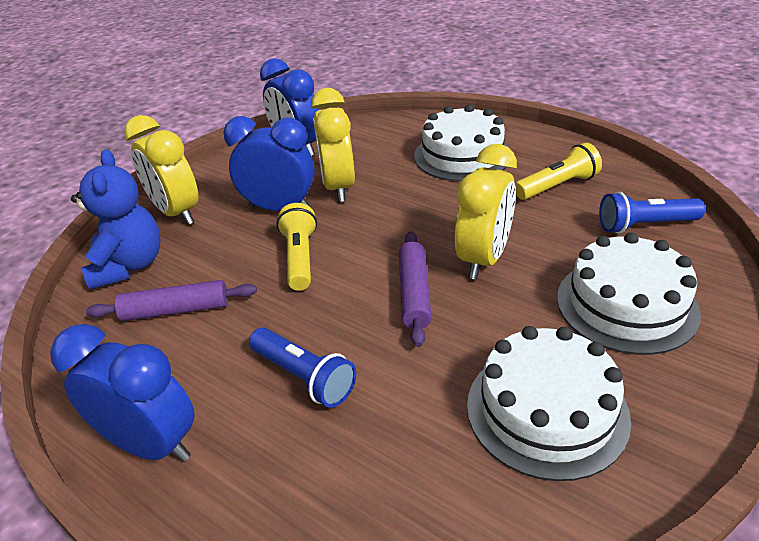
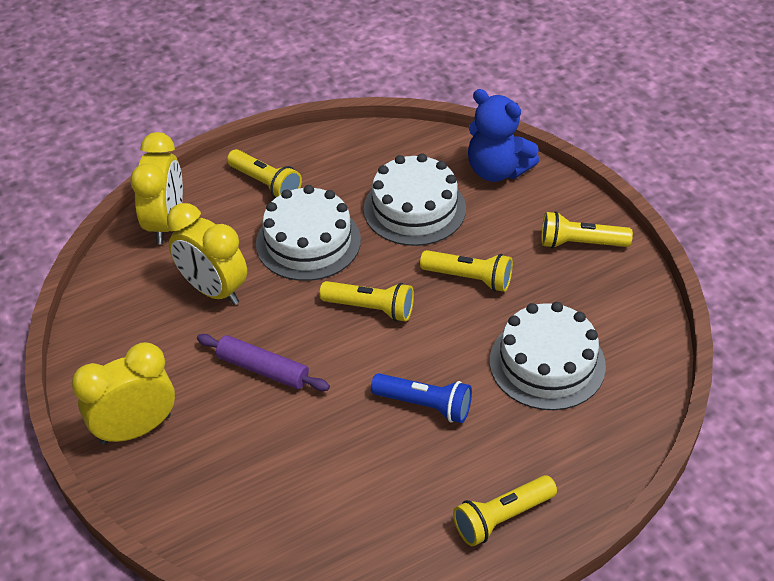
blue clock: 3 -> 0
blue flashlight: 2 -> 1
purple rolling pin: 2 -> 1
yellow flashlight: 2 -> 5

